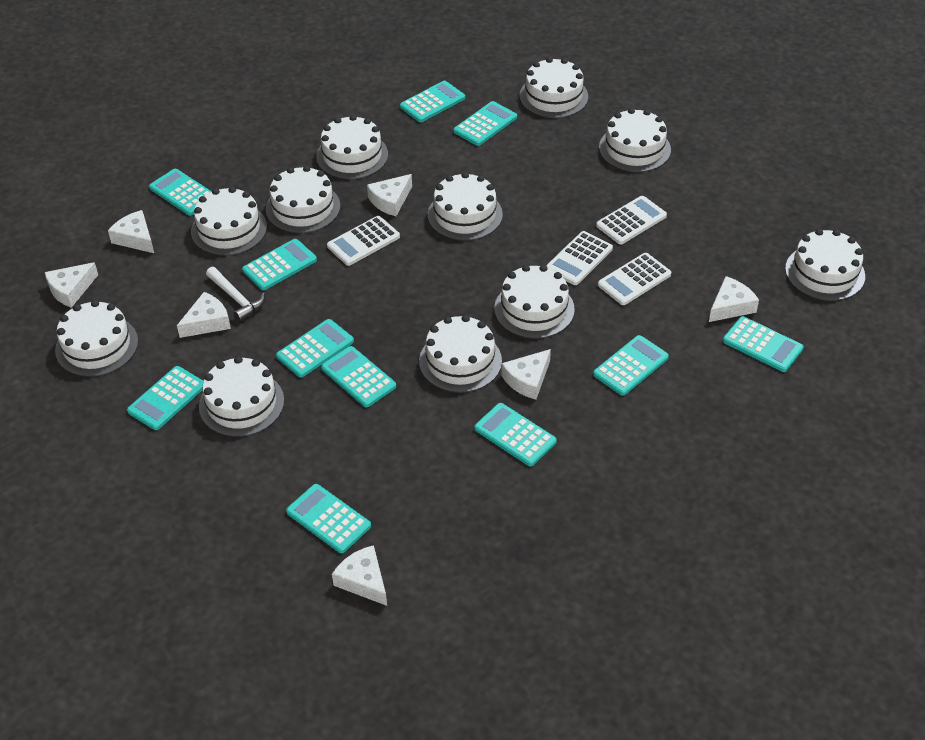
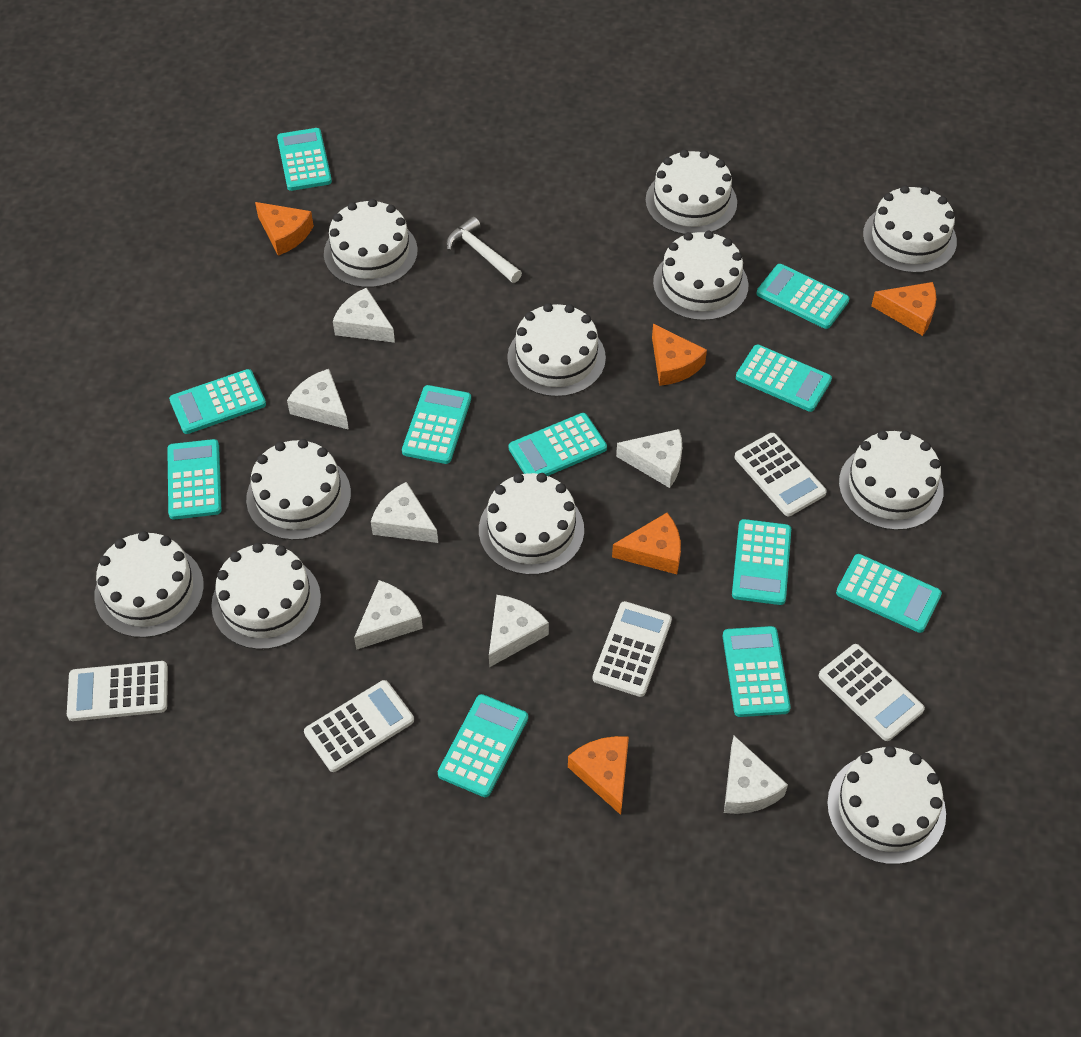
orange cheese: 0 -> 5
white calculator: 4 -> 5

